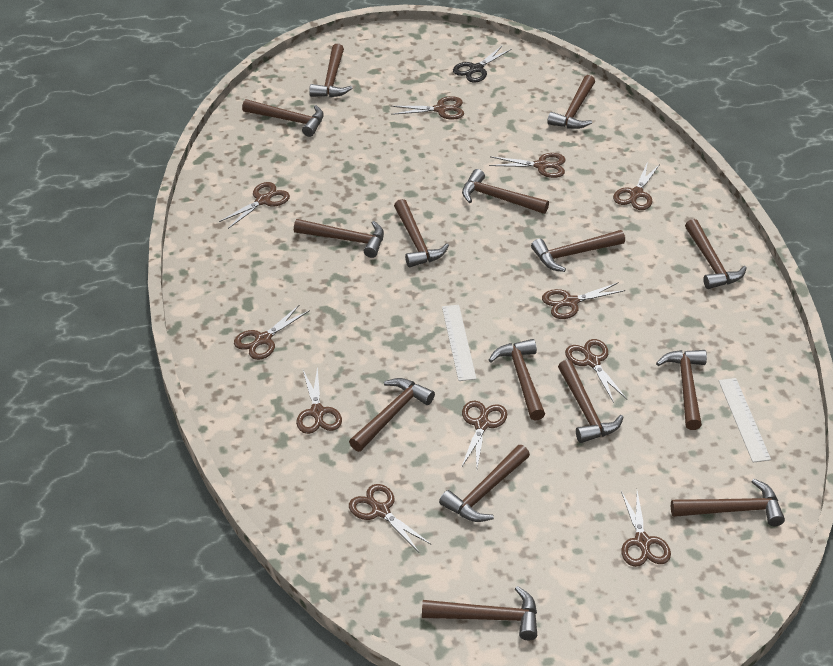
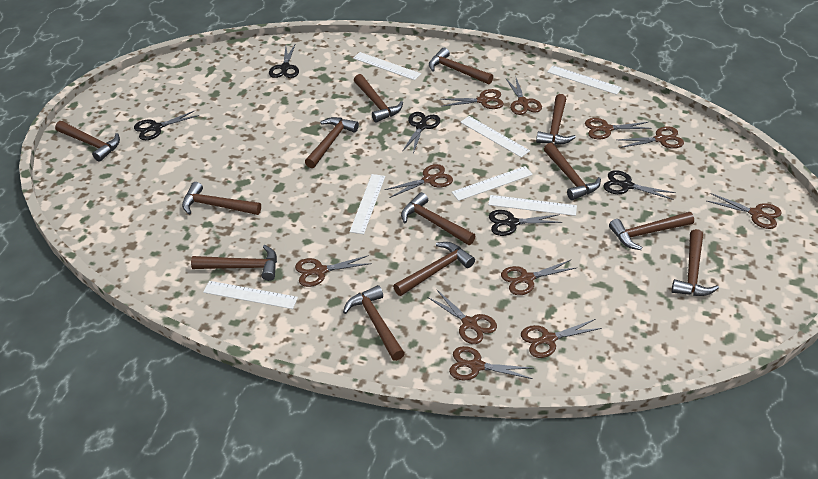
black scissors: 1 -> 5
brown hammer: 15 -> 13
white ruler: 2 -> 7

